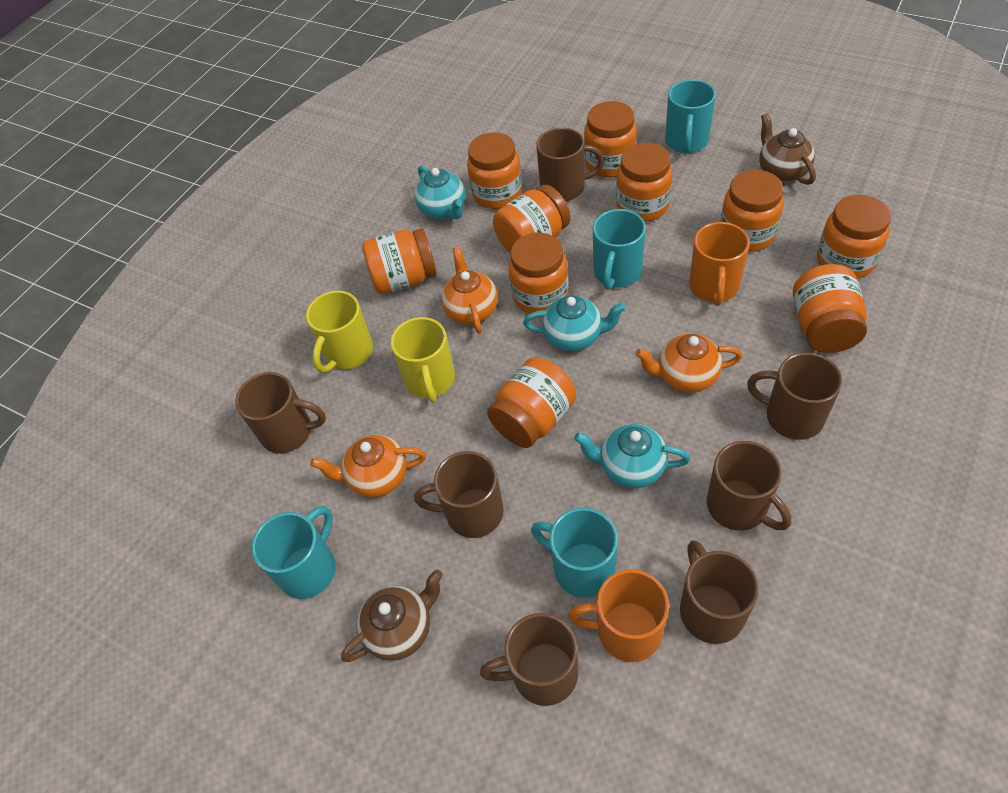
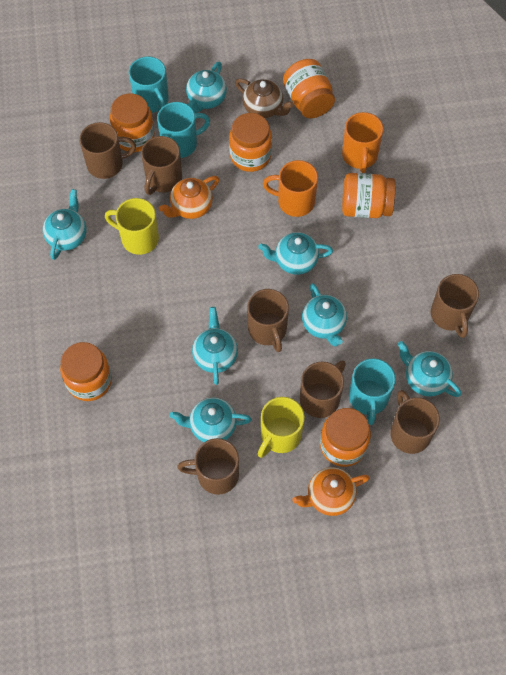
brown teapot: 2 -> 1
orange jar: 10 -> 6
orange teapot: 3 -> 2
turquoise mug: 4 -> 3
turquoise teapot: 3 -> 7

